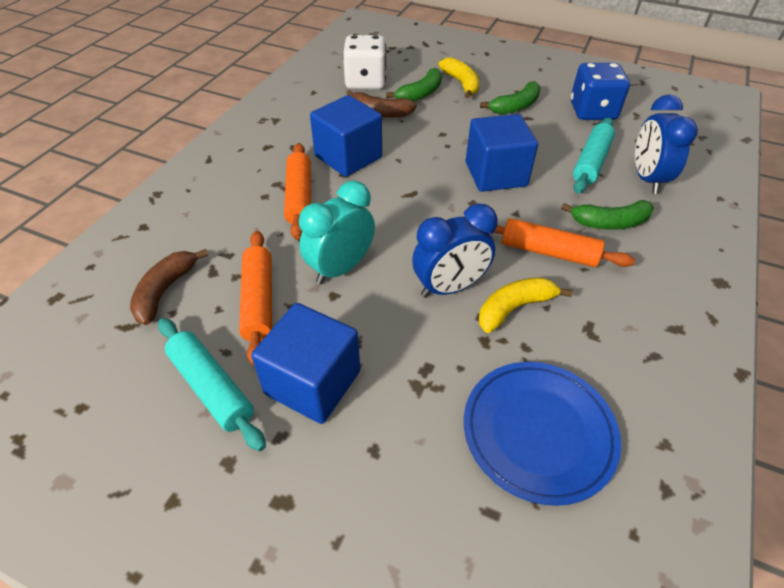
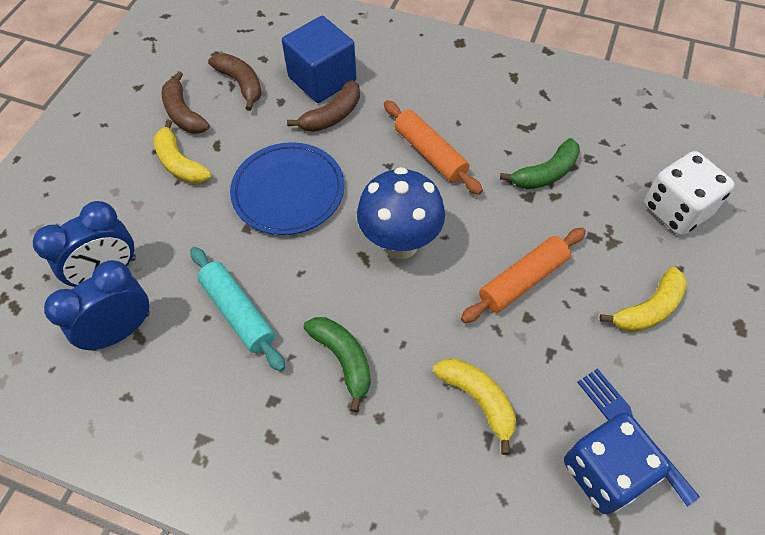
blue cube: 3 -> 1
blue fork: 0 -> 1
blue mushroom: 0 -> 1
brown banana: 2 -> 3
green banana: 3 -> 2
orange rolling pin: 3 -> 2
turquoise clock: 1 -> 0
turquoise rolling pin: 2 -> 1
yellow banana: 2 -> 3

